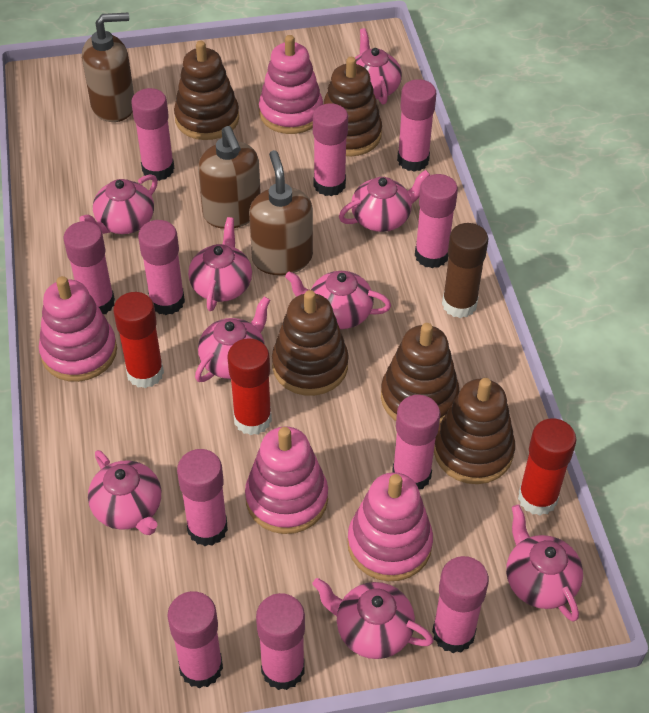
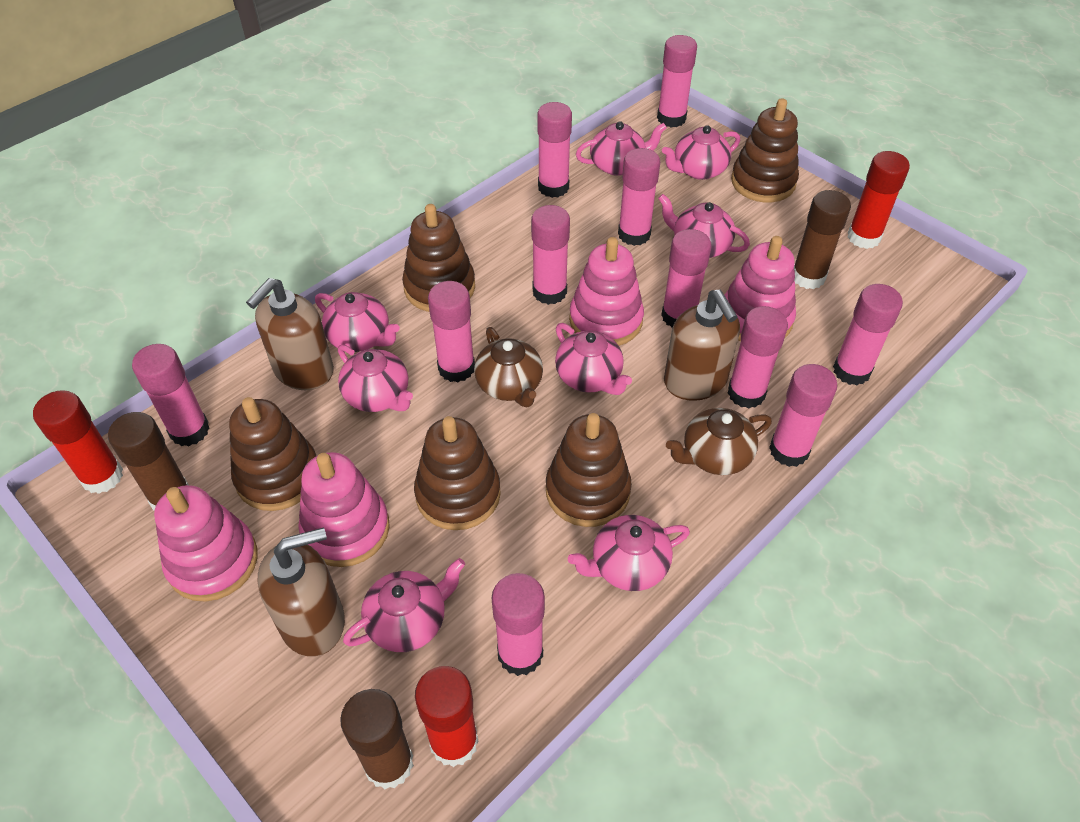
brown glue stick: 1 -> 3
brown teapot: 0 -> 2
pink teapot: 9 -> 8

